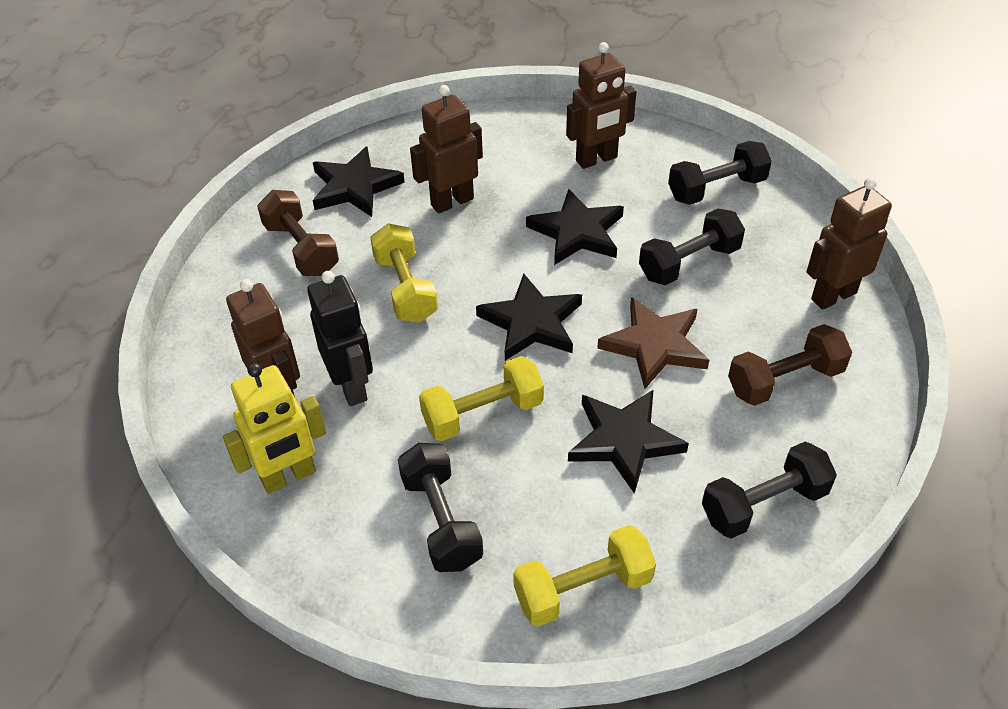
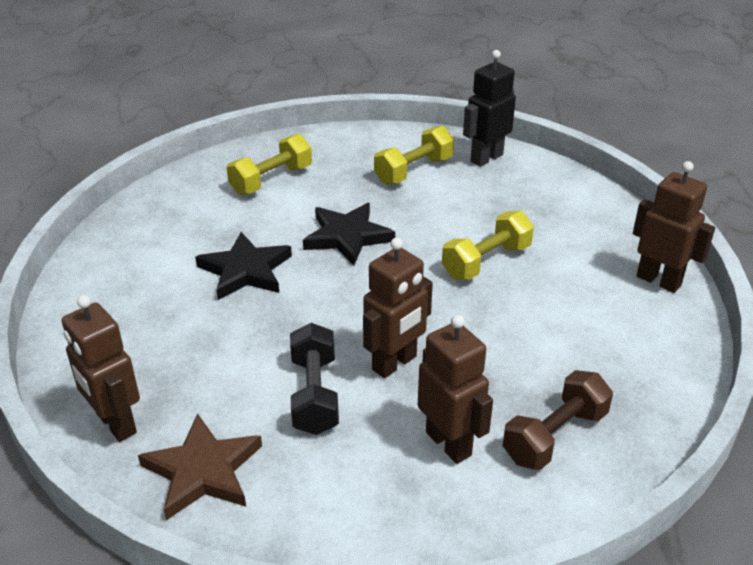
black dumbbell: 4 -> 1
black star: 4 -> 2
brown dumbbell: 2 -> 1
yellow robot: 1 -> 0

